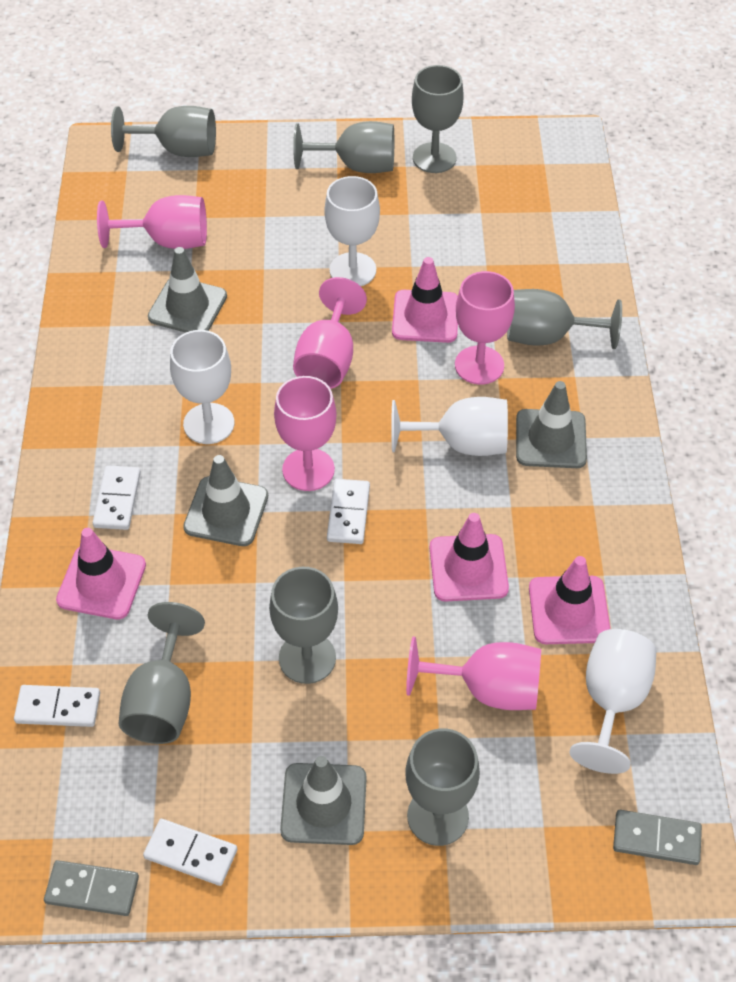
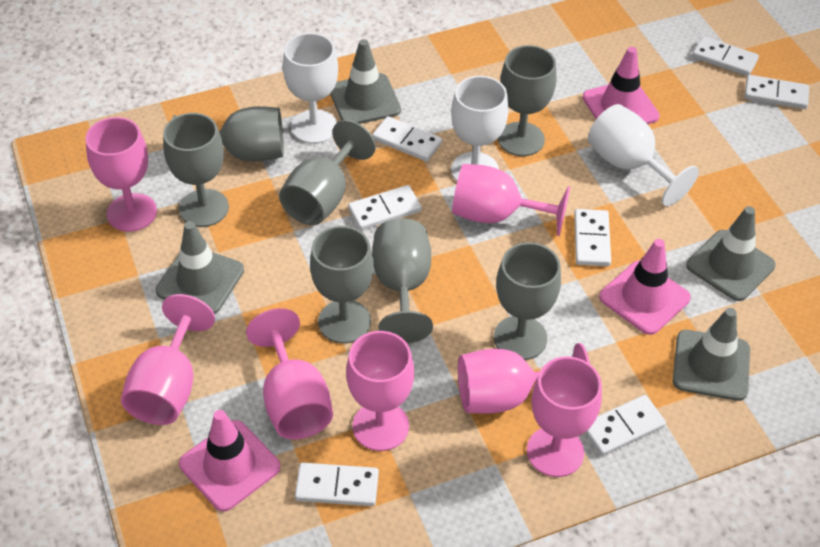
grey domino: 2 -> 0
pink goblet: 5 -> 7
pink traffic cone: 4 -> 3
white domino: 4 -> 7
white goblet: 4 -> 3

